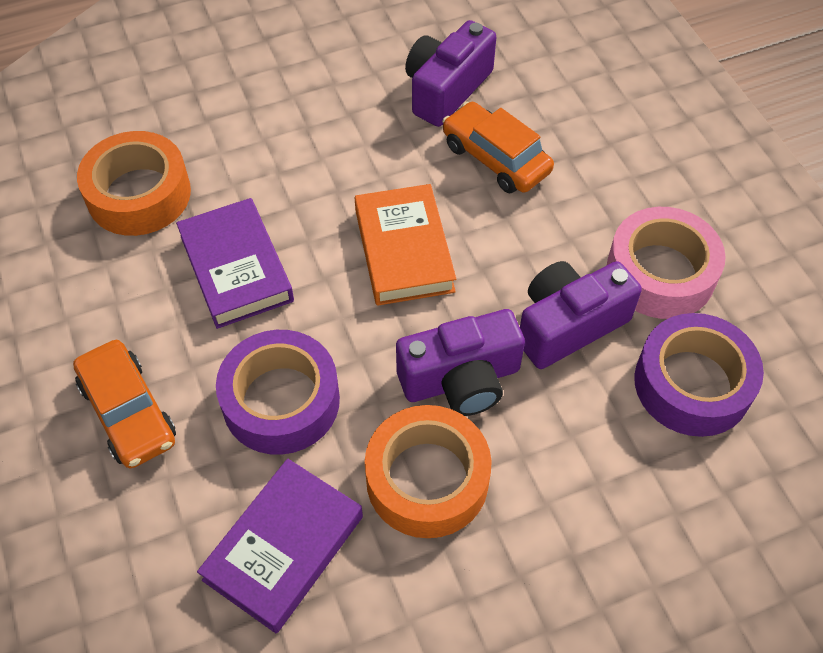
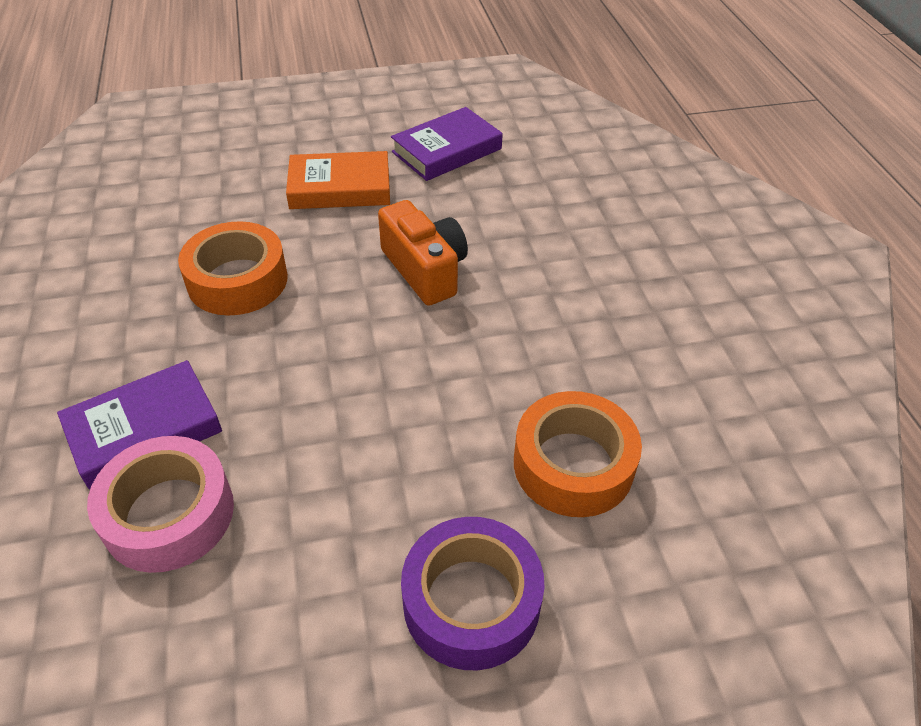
orange camera: 0 -> 1
orange car: 2 -> 0
purple camera: 3 -> 0
purple tape: 2 -> 1

